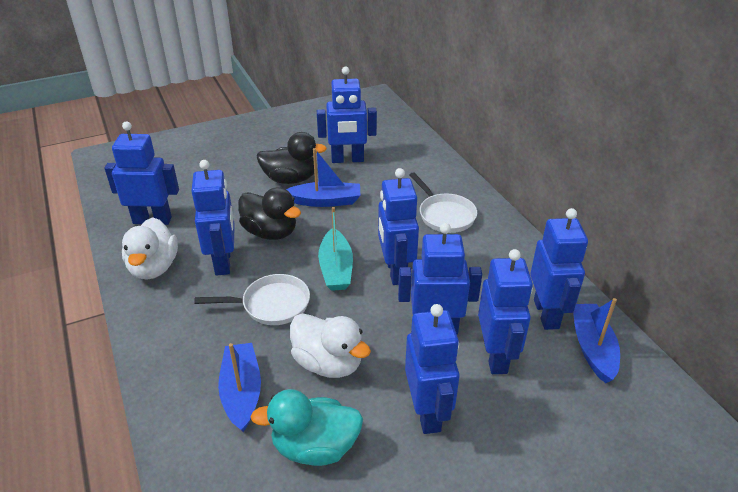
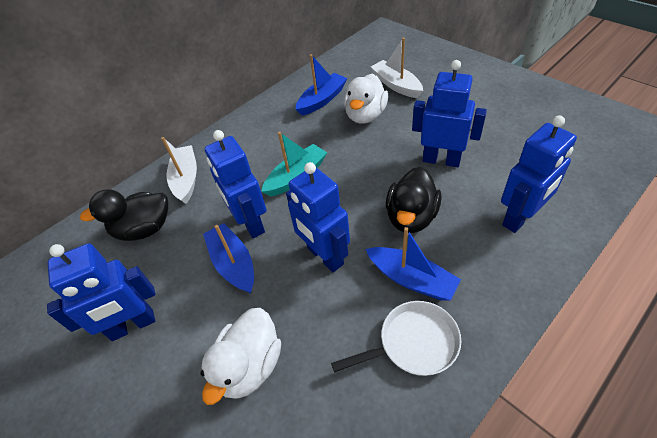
blue robot: 8 -> 5
turquoise duck: 1 -> 0
white boat: 0 -> 2
white pan: 2 -> 1

